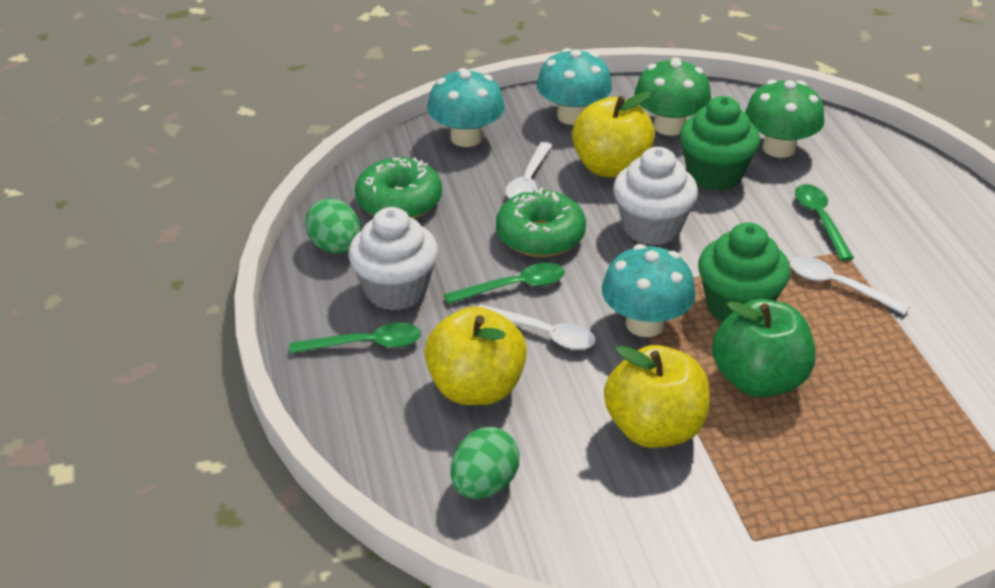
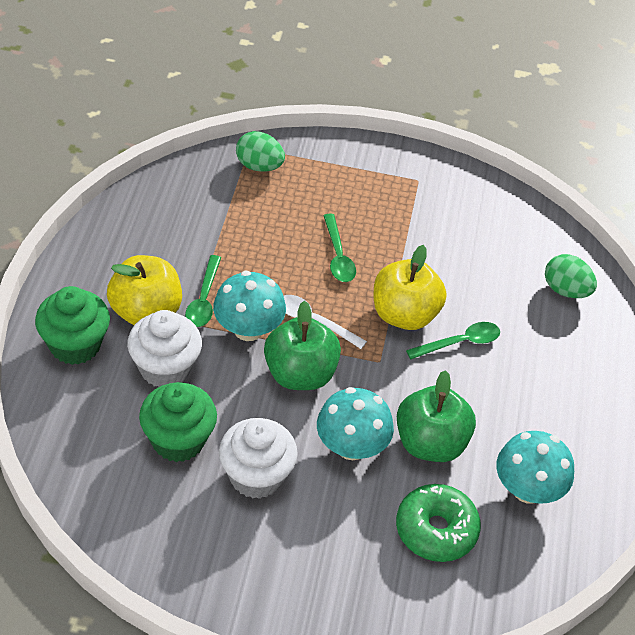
green apple: 1 -> 2
green donut: 2 -> 1
green mushroom: 2 -> 0
white spoon: 3 -> 1
yellow apple: 3 -> 2

